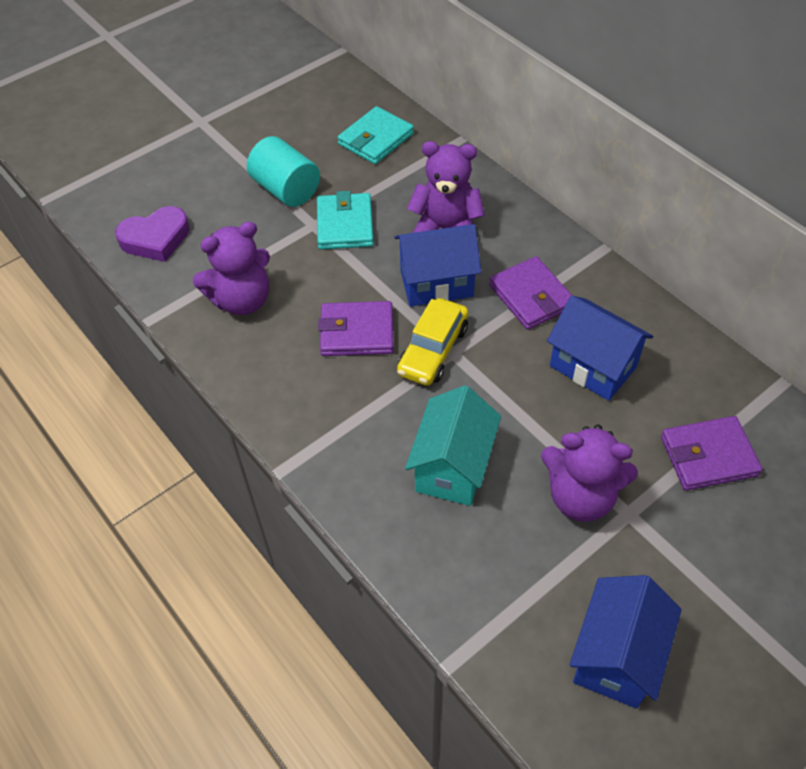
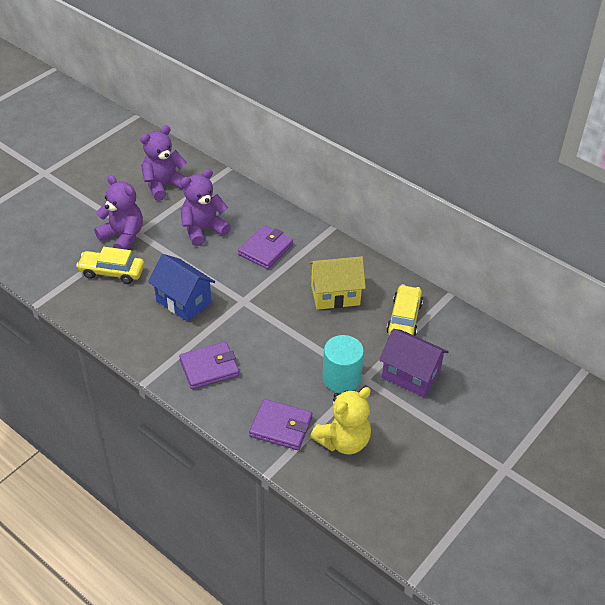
blue house: 3 -> 1
purple heart: 1 -> 0
purple house: 0 -> 1
turquoise house: 1 -> 0
turquoise wallet: 2 -> 0
yellow car: 1 -> 2
yellow house: 0 -> 1
yellow teddy bear: 0 -> 1

